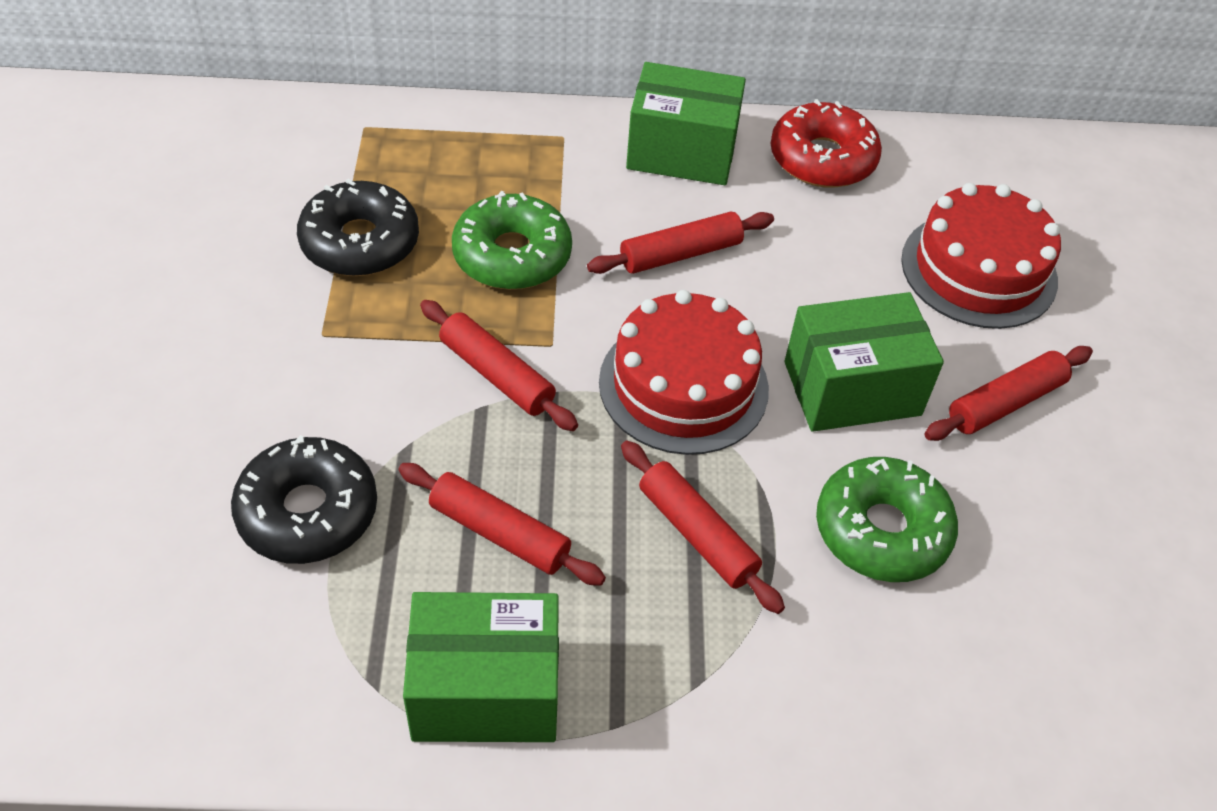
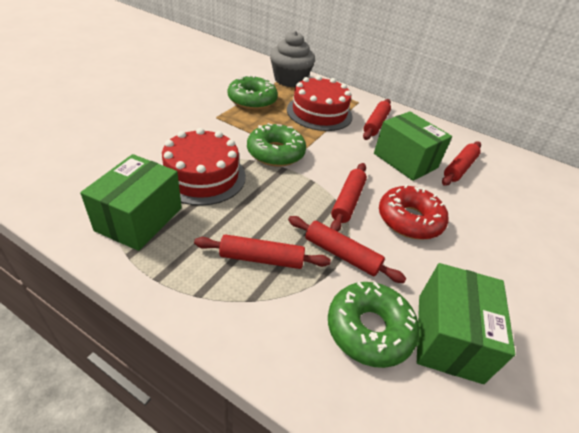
black donut: 2 -> 0
green donut: 2 -> 3
grey cupcake: 0 -> 1

